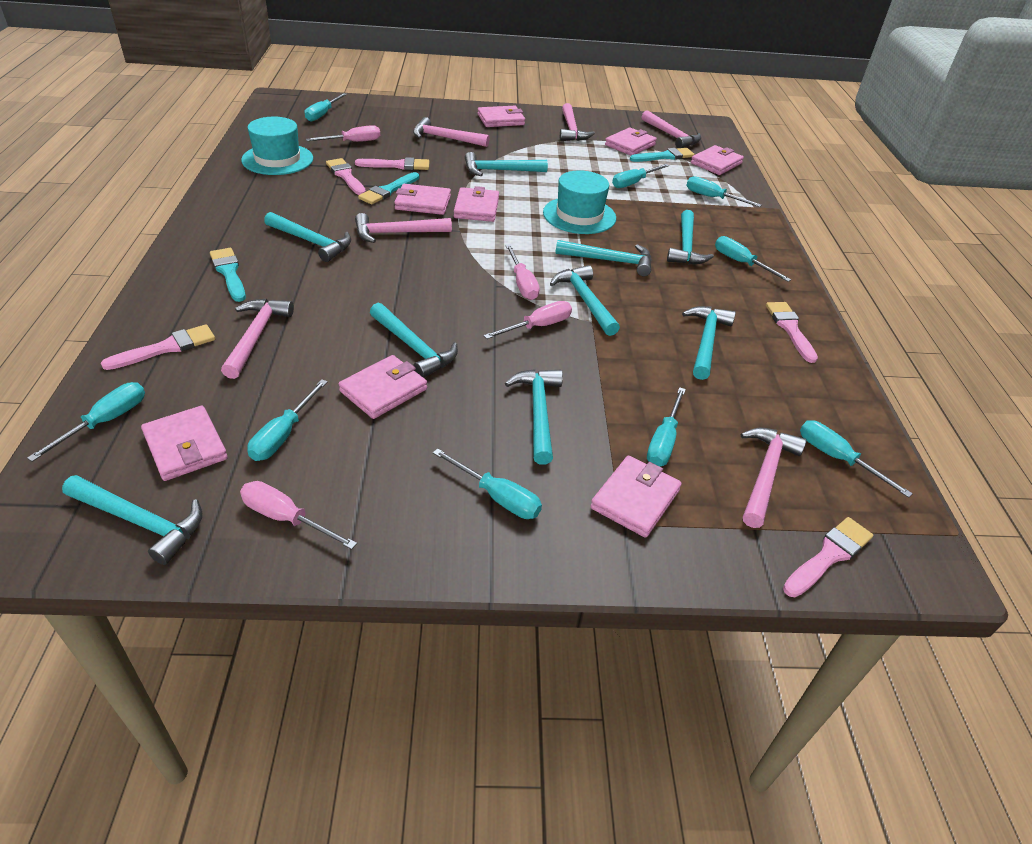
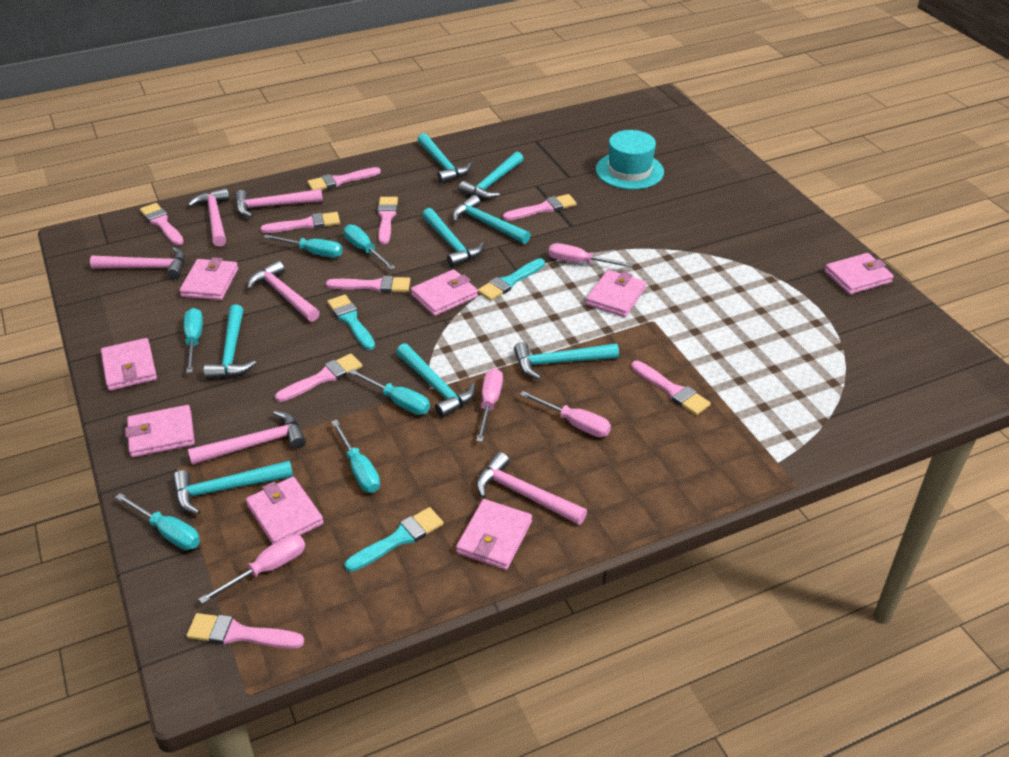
pink brush: 5 -> 9
turquoise hammer: 9 -> 8
turquoise hat: 2 -> 1
turquoise screwdriver: 9 -> 6

